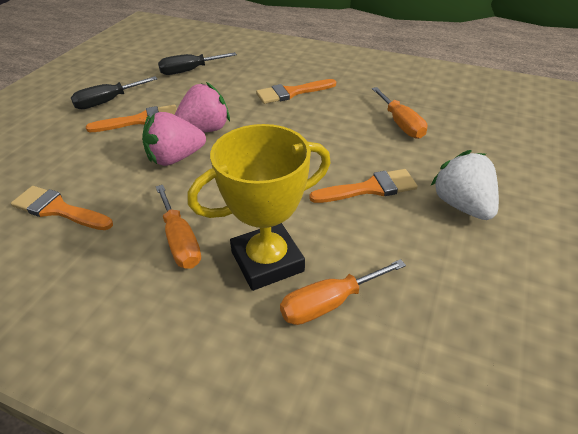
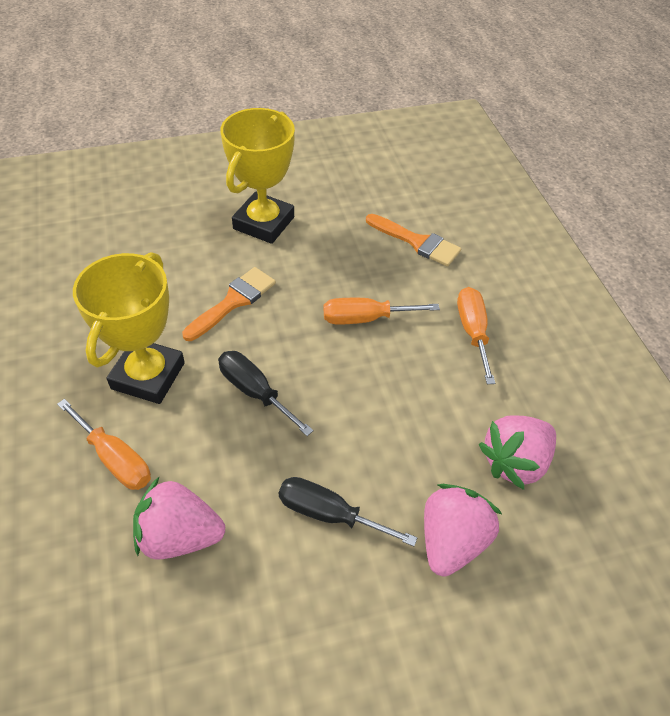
orange brush: 4 -> 2
pink strawberry: 2 -> 3
white strawberry: 1 -> 0
yellow trophy: 1 -> 2

